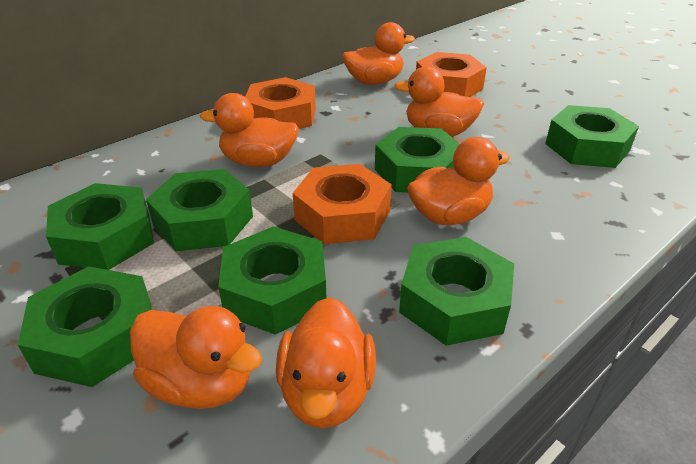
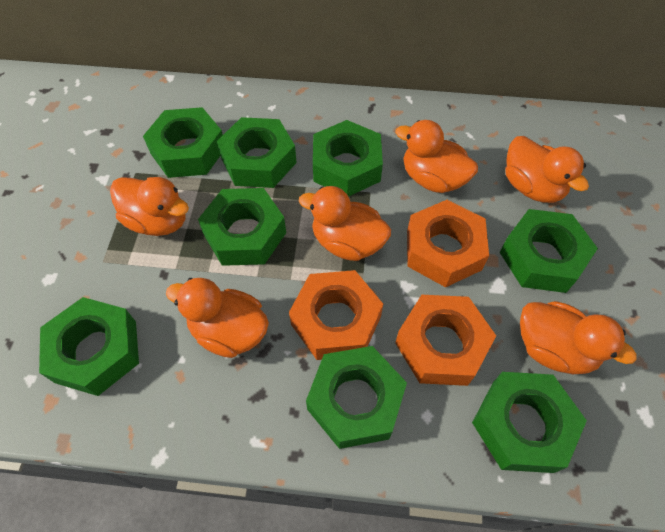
green nut: 7 -> 8

